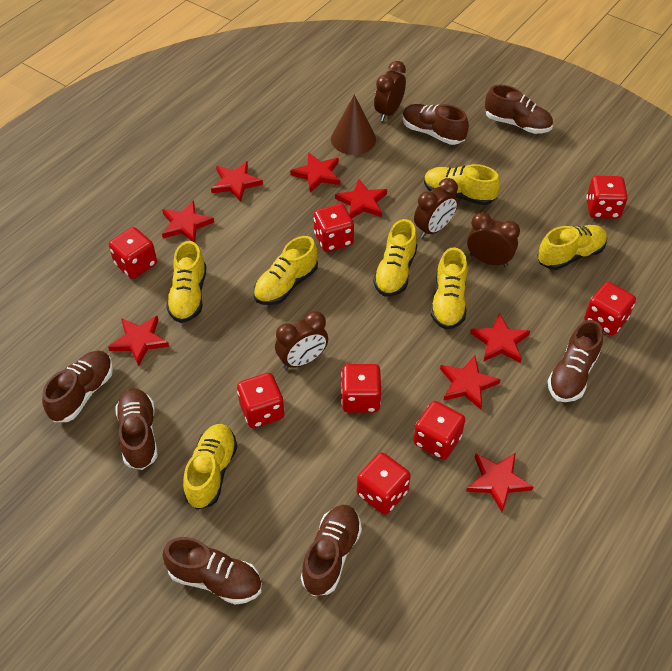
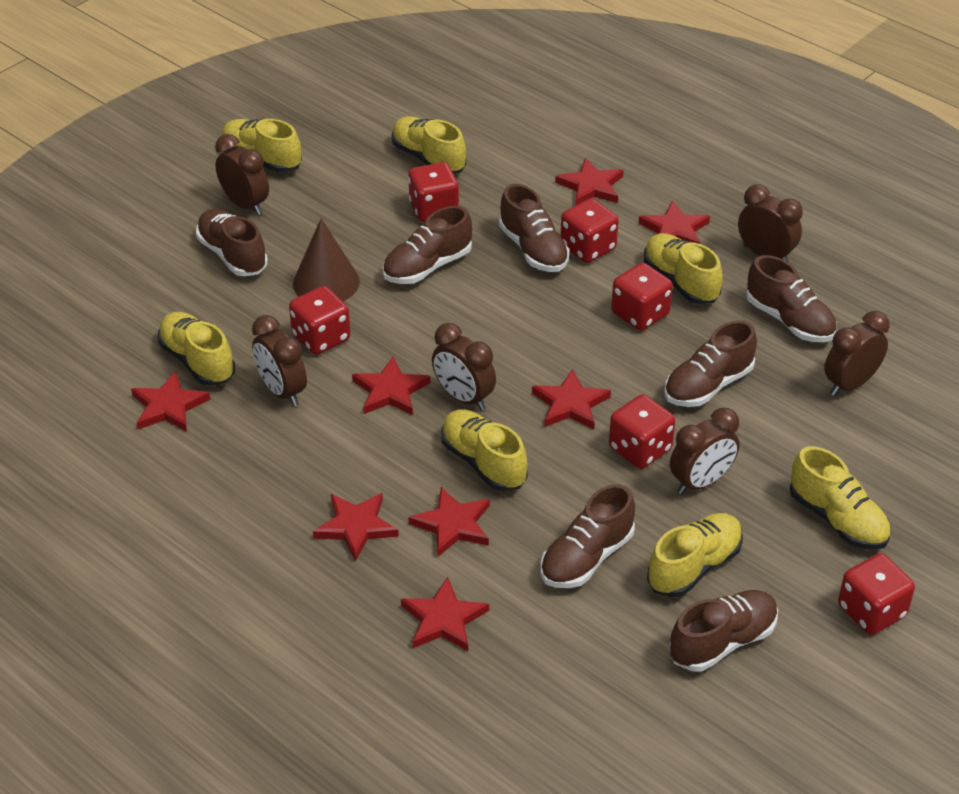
brown clock: 4 -> 6
red dice: 8 -> 6

